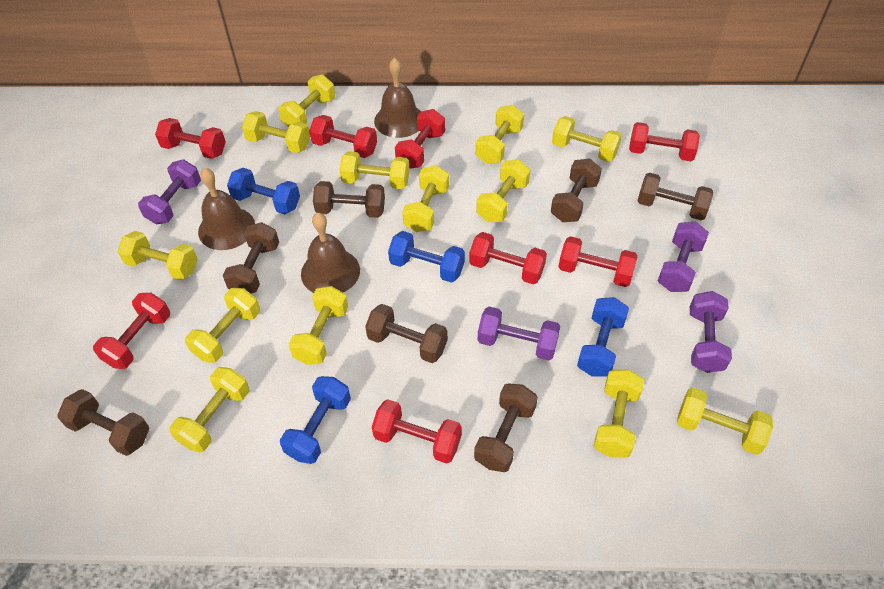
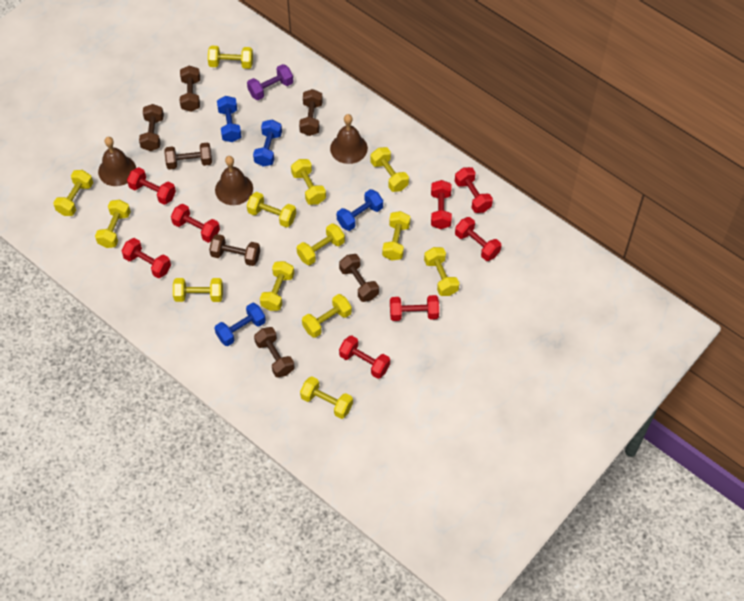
purple dumbbell: 4 -> 1

